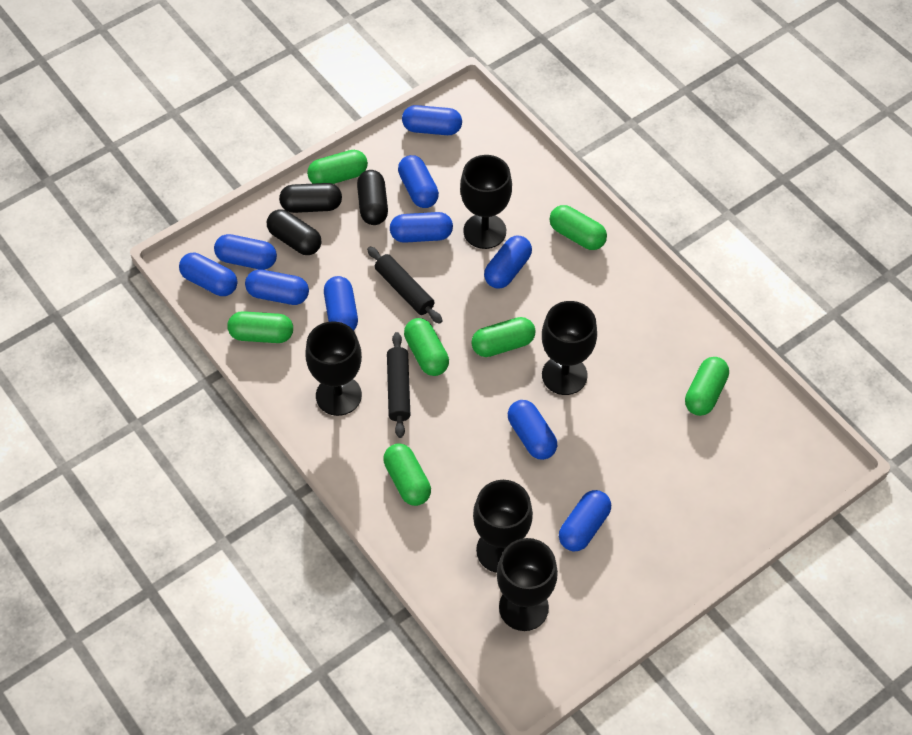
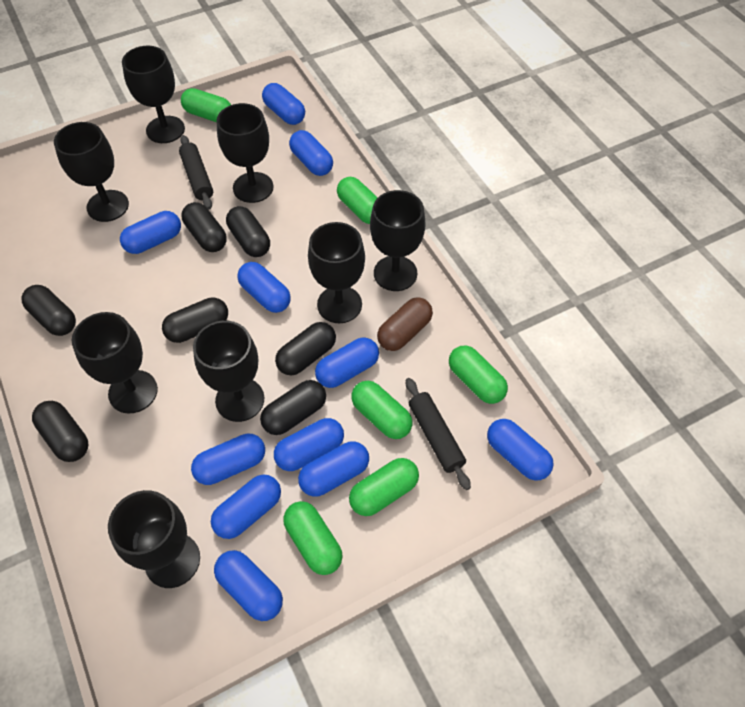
black capsule: 3 -> 7
black goblet: 5 -> 8
blue capsule: 10 -> 11
brown capsule: 0 -> 1
green capsule: 7 -> 6

